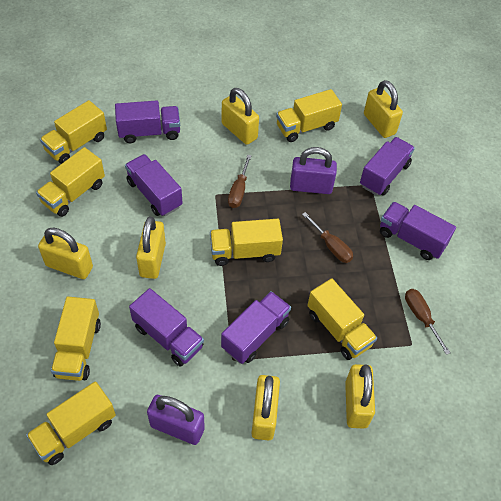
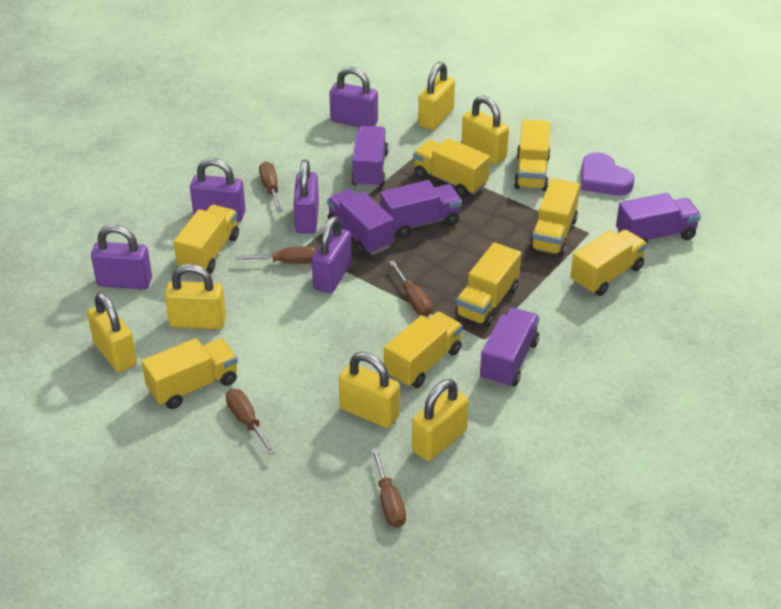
brown screwdriver: 3 -> 5
purple heart: 0 -> 1
purple padlock: 2 -> 5
purple truck: 6 -> 5
yellow truck: 7 -> 8

